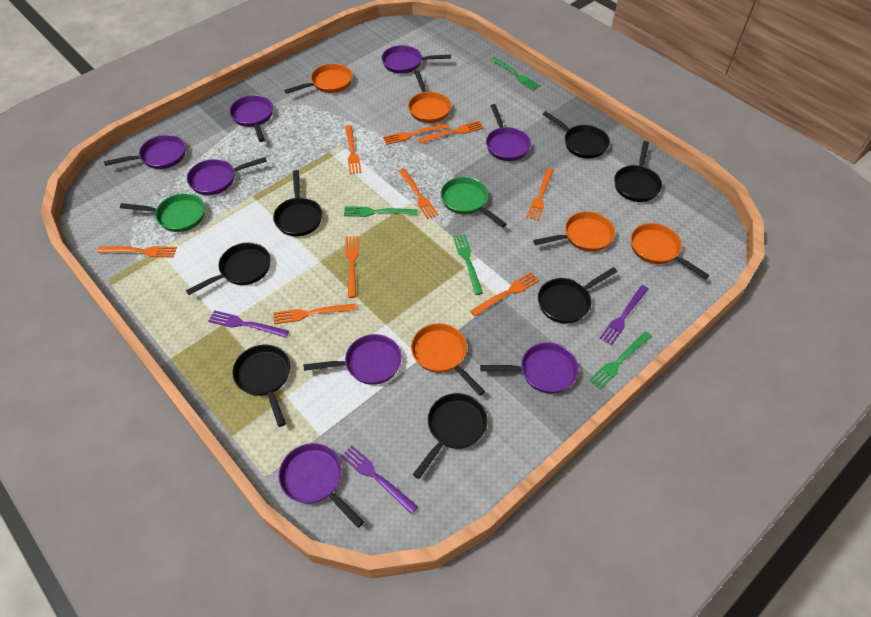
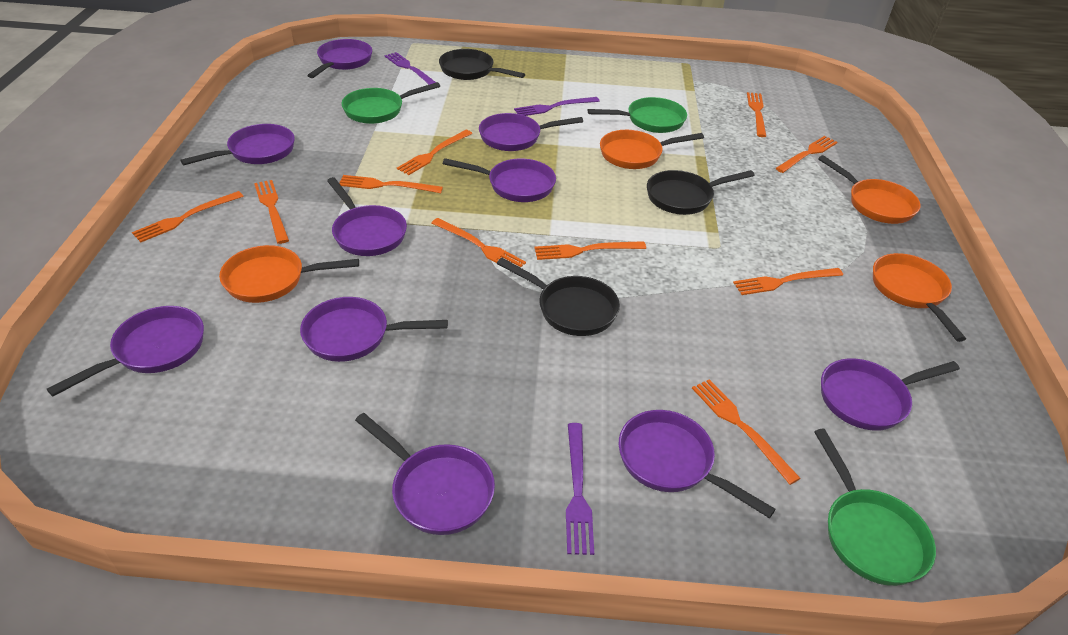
black pan: 7 -> 3
green fork: 4 -> 0
green pan: 2 -> 3
orange fork: 9 -> 10
orange pan: 5 -> 4
purple pan: 8 -> 10

